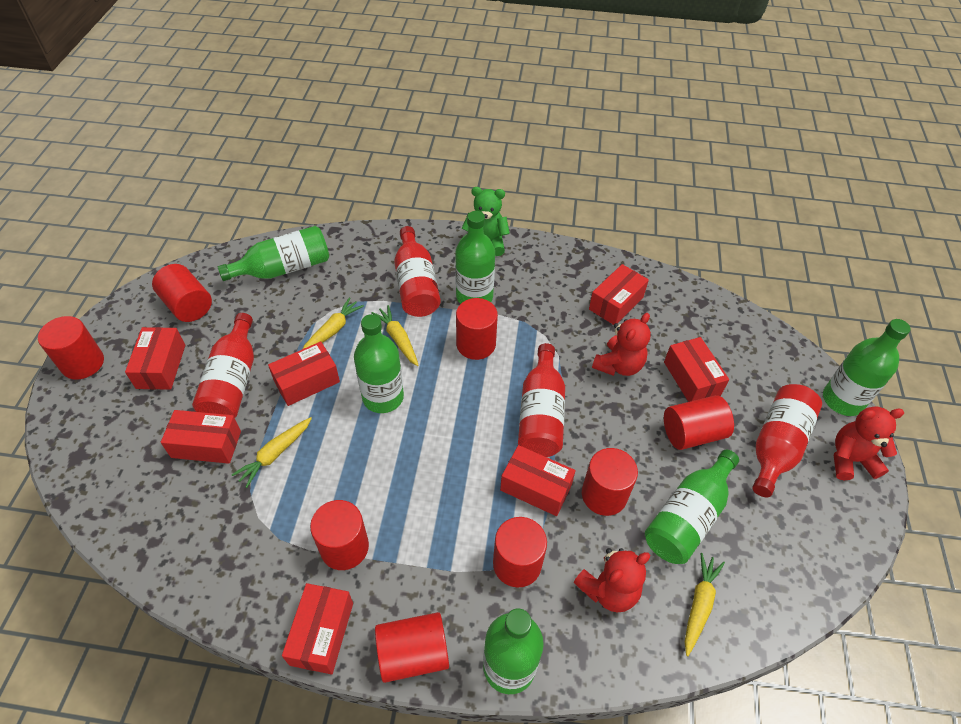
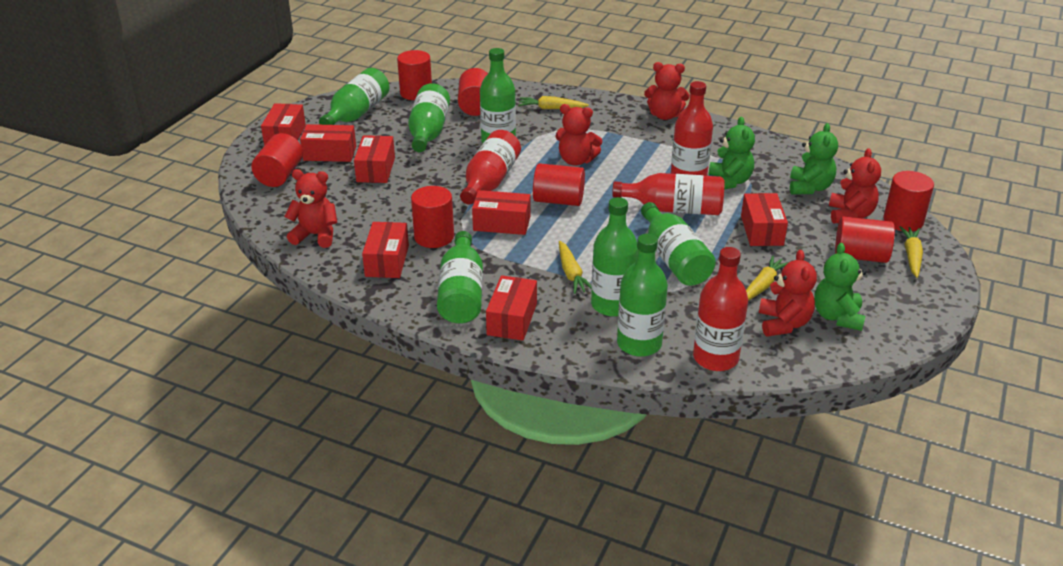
green bottle: 6 -> 7
green teddy bear: 1 -> 3
red cylinder: 8 -> 7
red teddy bear: 3 -> 5

